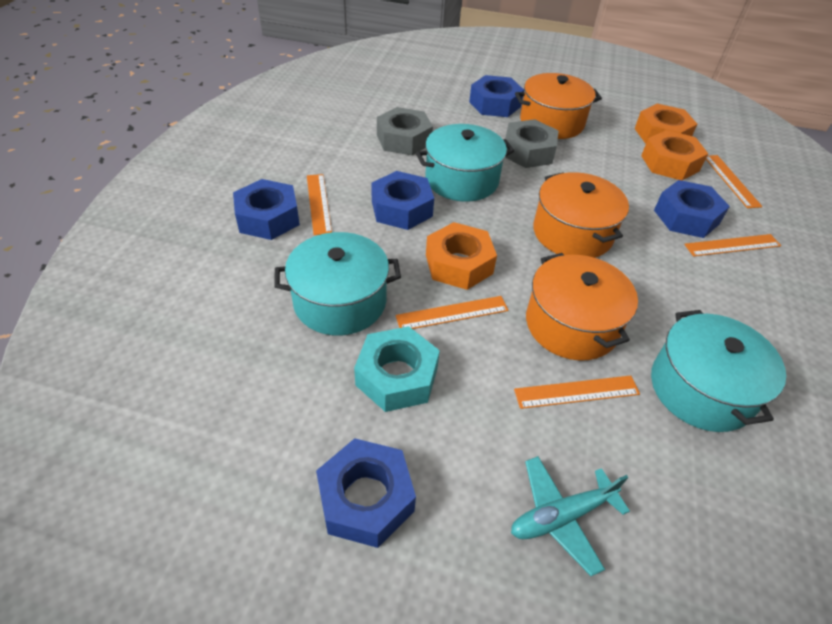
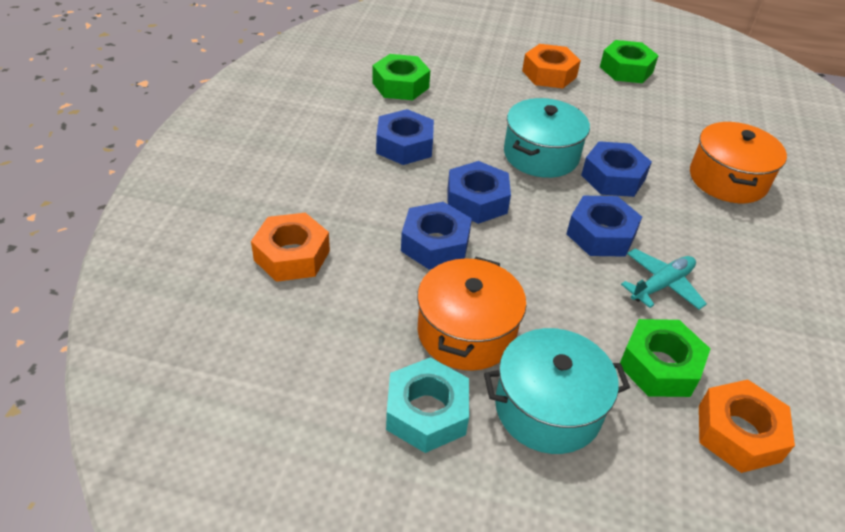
green nut: 0 -> 3
grey nut: 2 -> 0
orange pot: 3 -> 2
orange ruler: 5 -> 0
turquoise pot: 3 -> 2

